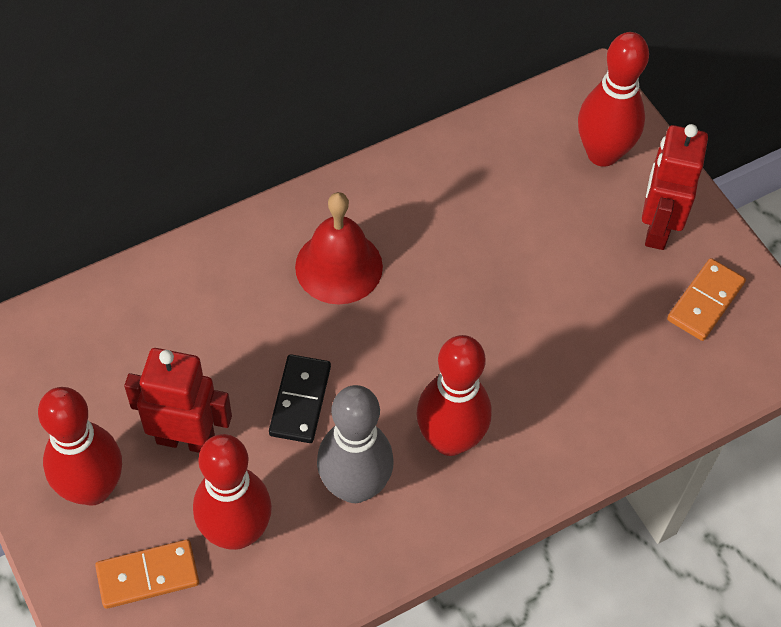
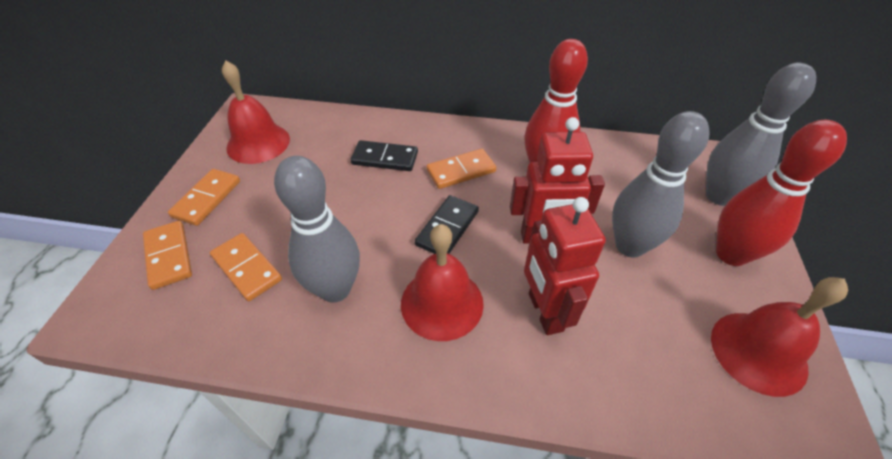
black domino: 1 -> 2
grey bowling pin: 1 -> 3
orange domino: 2 -> 4
red bell: 1 -> 3
red bowling pin: 4 -> 2

